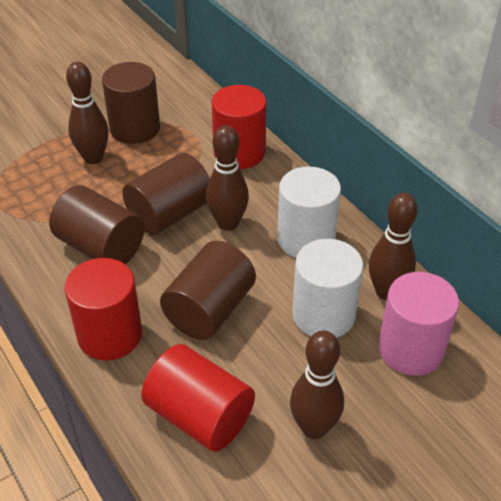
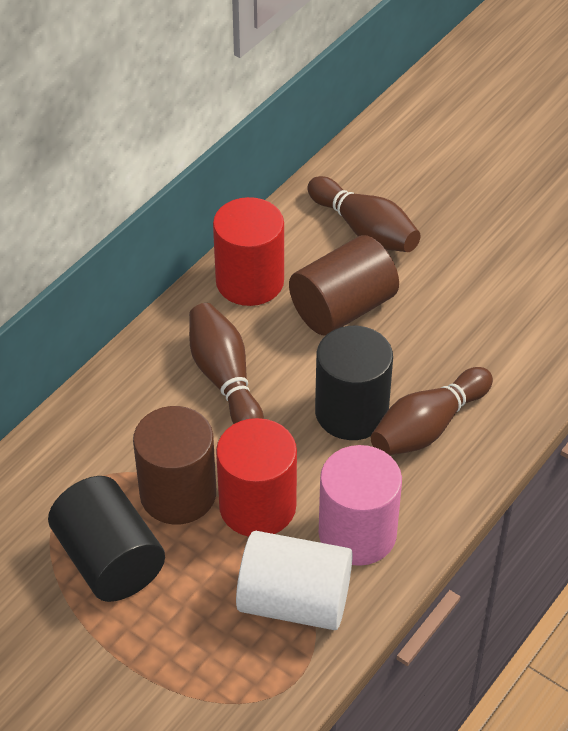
black cylinder: 0 -> 2
brown bowling pin: 4 -> 3
brown cylinder: 4 -> 2
red cylinder: 3 -> 2
white cylinder: 2 -> 1

